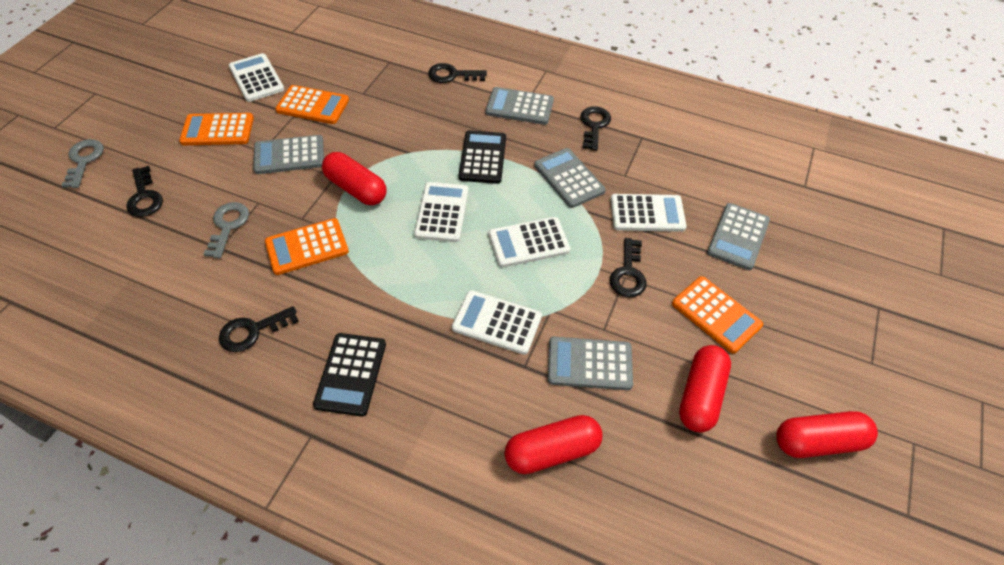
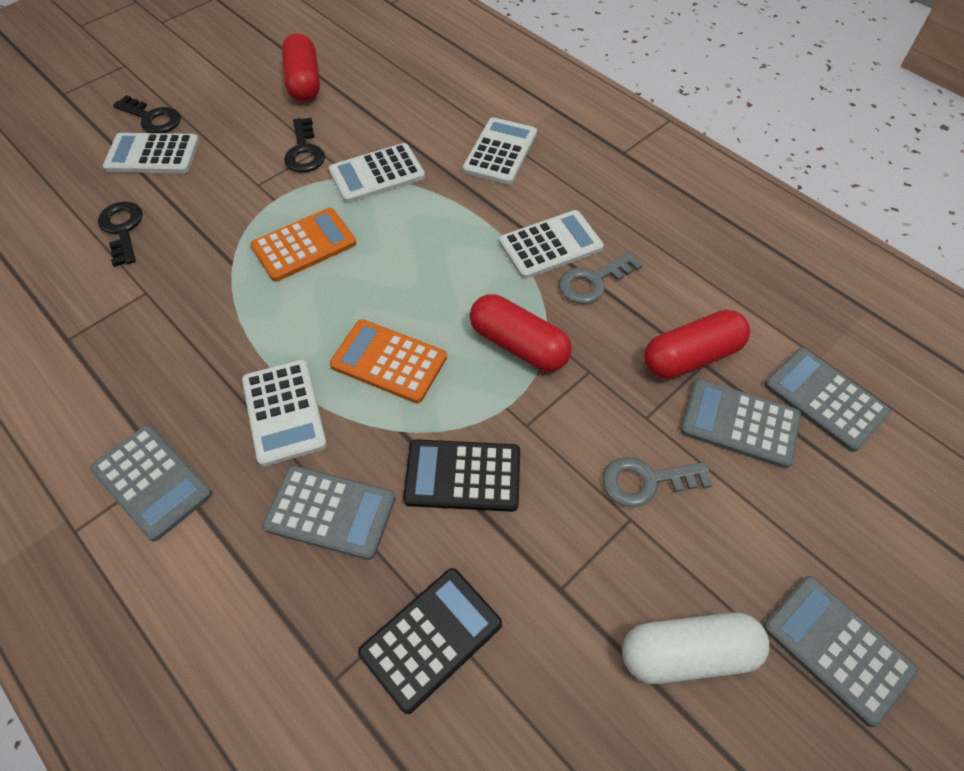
black key: 5 -> 3
orange calculator: 4 -> 2
red capsule: 4 -> 3
white capsule: 0 -> 1

